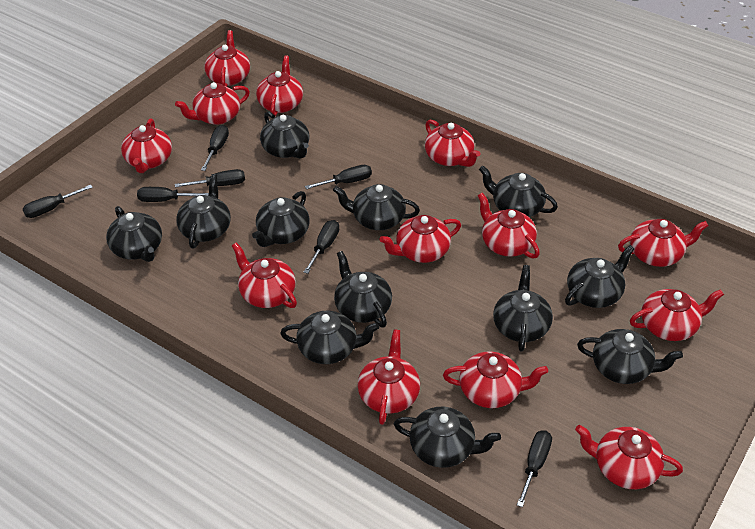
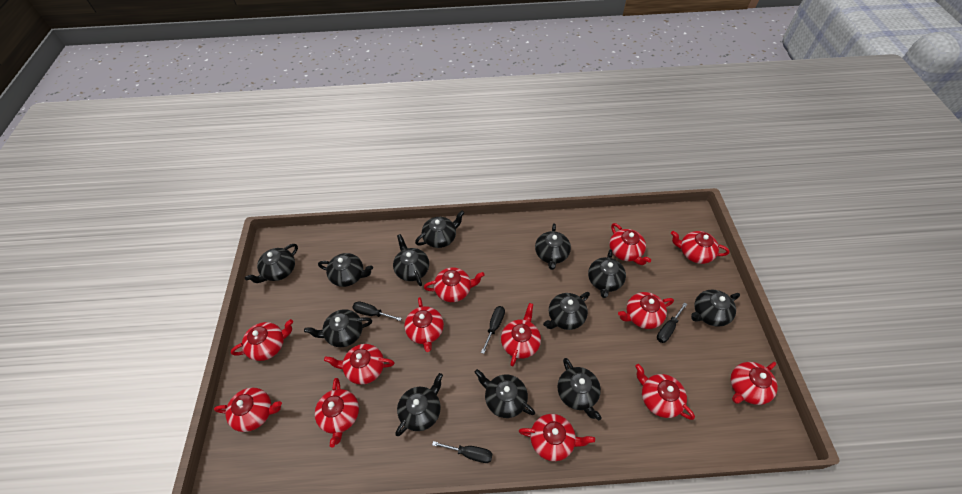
black screwdriver: 7 -> 4

